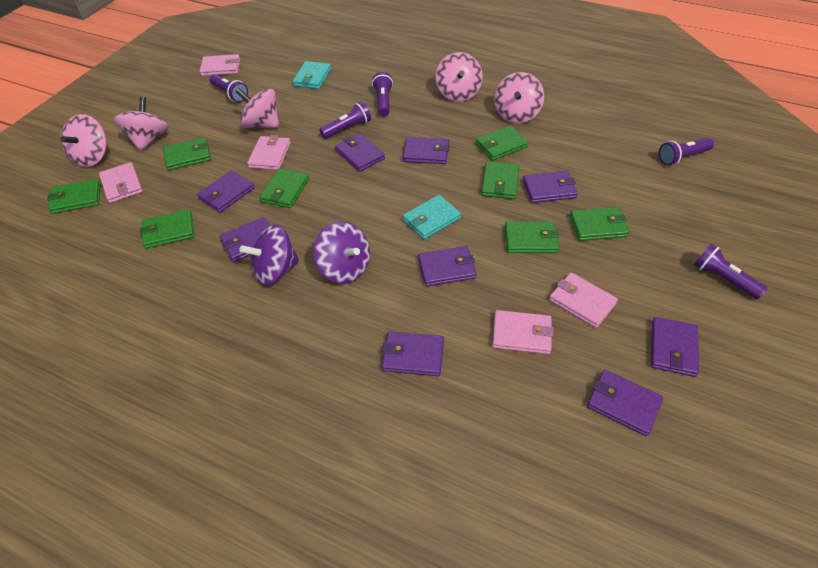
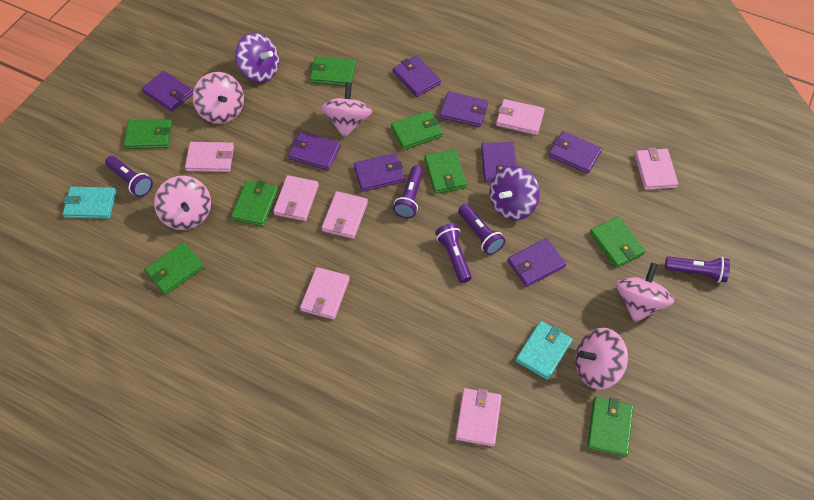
pink wallet: 5 -> 7
purple wallet: 9 -> 8

